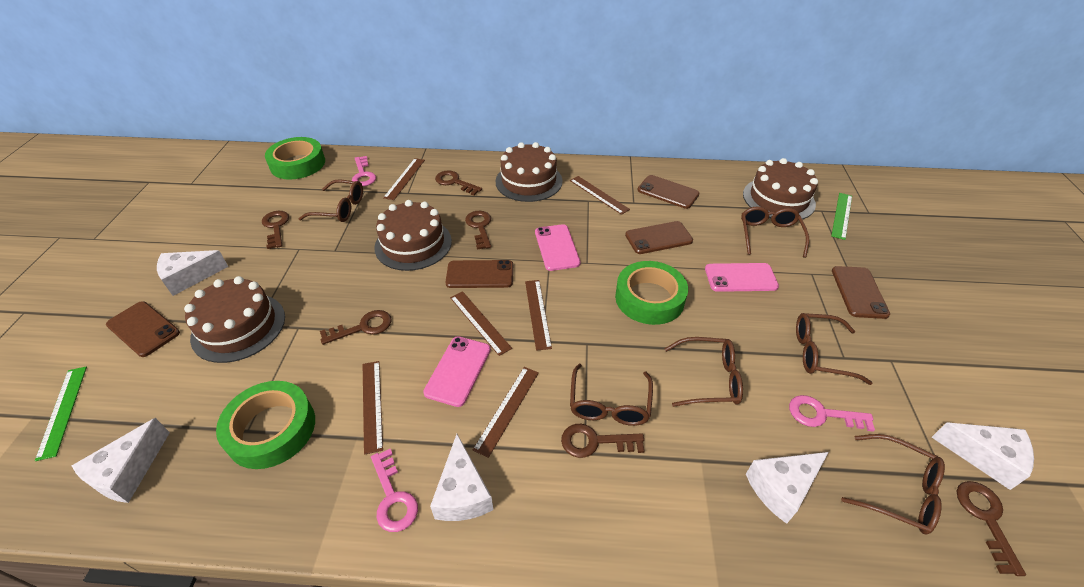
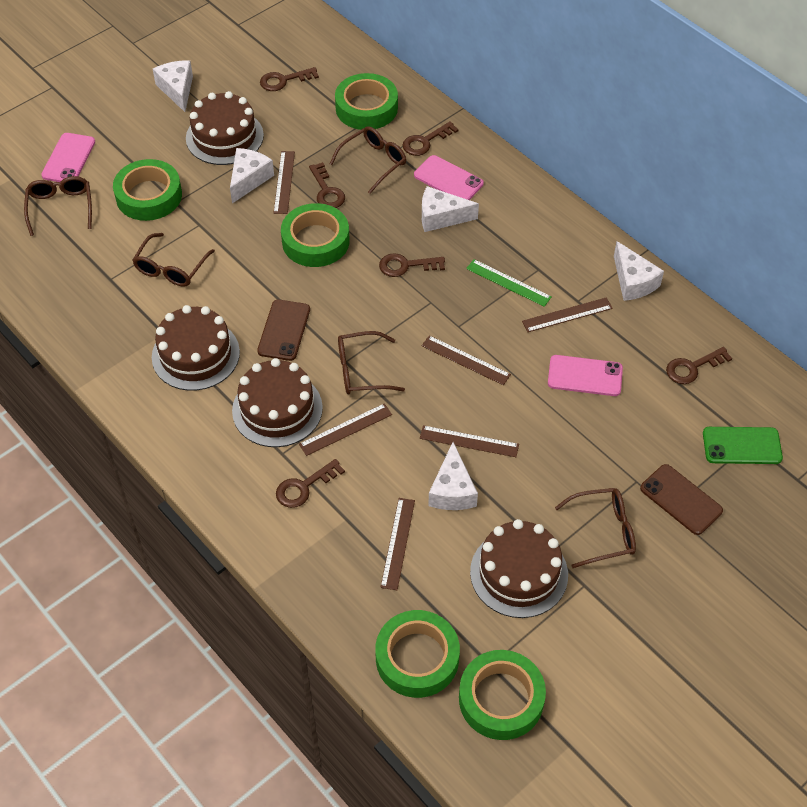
brown glasses: 6 -> 5
brown phone: 5 -> 2
green phone: 0 -> 1
green ruler: 2 -> 1
green tape: 3 -> 5
pink key: 3 -> 0

